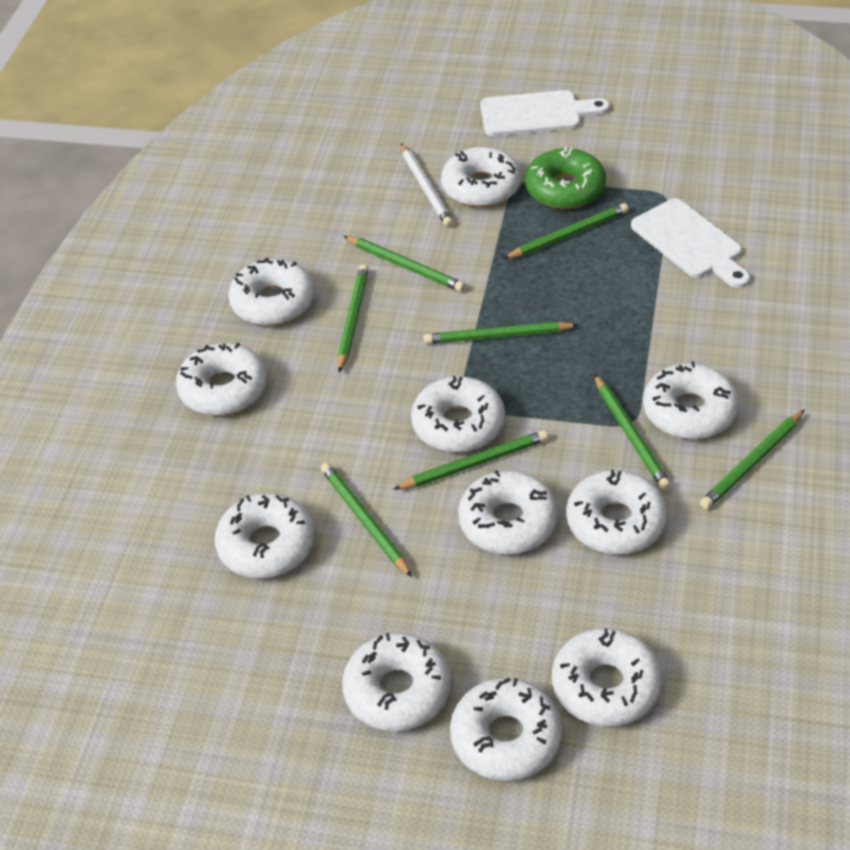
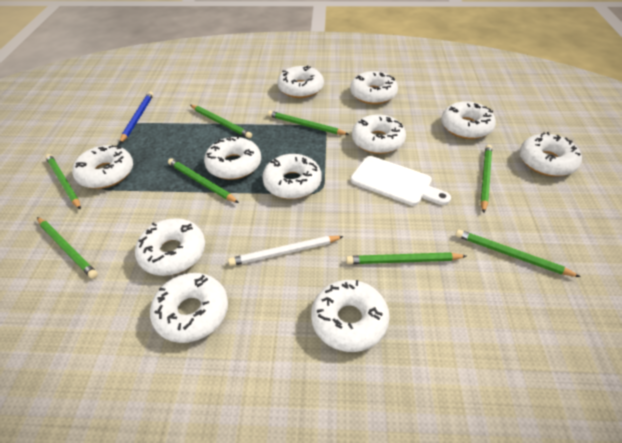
blue pencil: 0 -> 1
green donut: 1 -> 0
white cutting board: 2 -> 1

